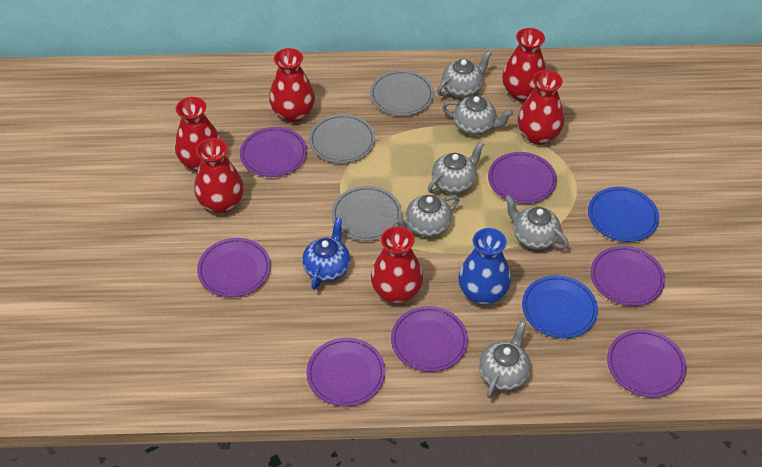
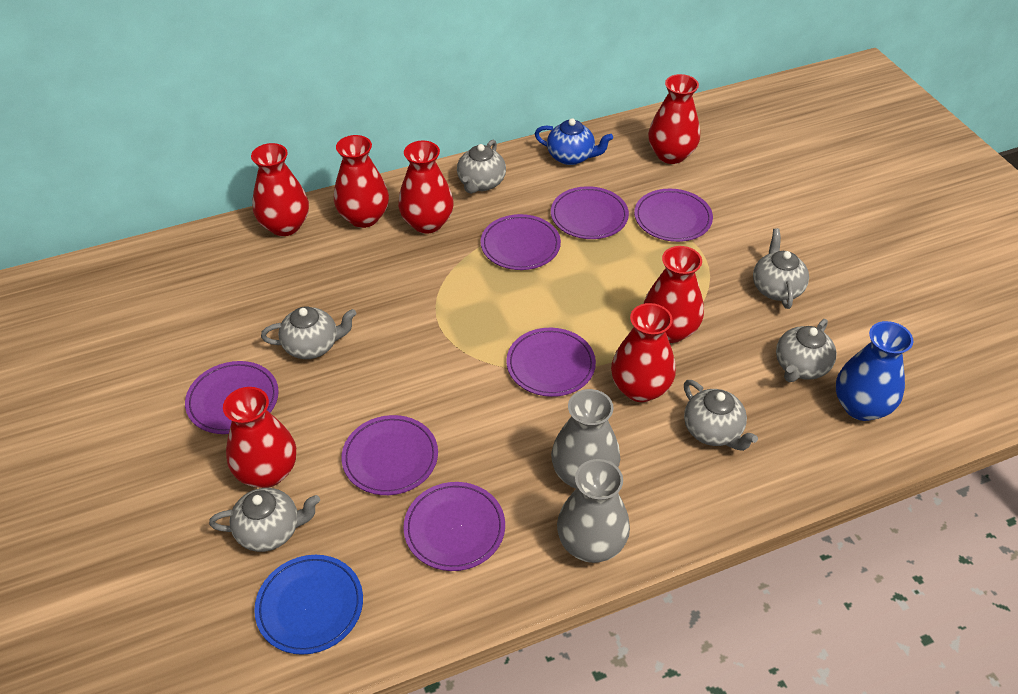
blue plate: 2 -> 1
grey plate: 3 -> 0
grey vase: 0 -> 2
red vase: 6 -> 7

